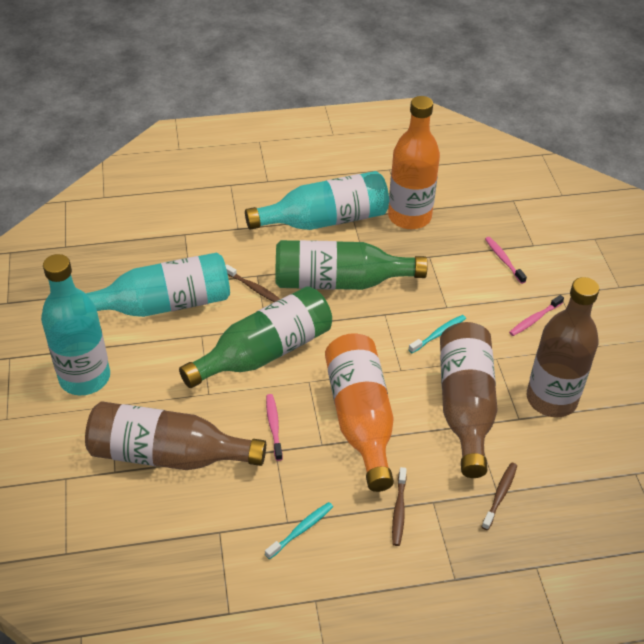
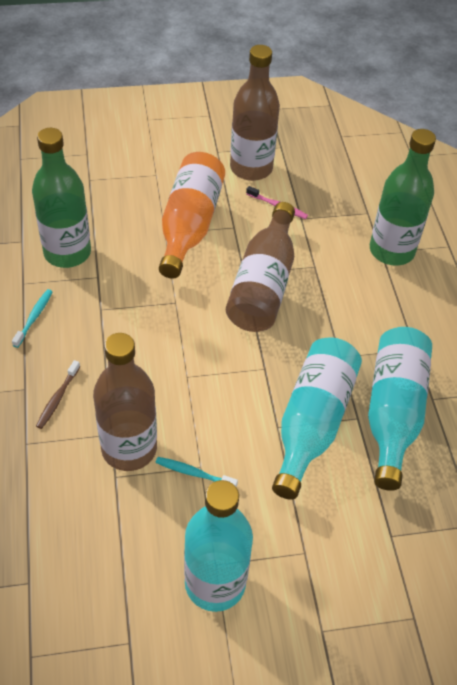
brown toothbrush: 3 -> 1
orange bottle: 2 -> 1
pink toothbrush: 3 -> 1

